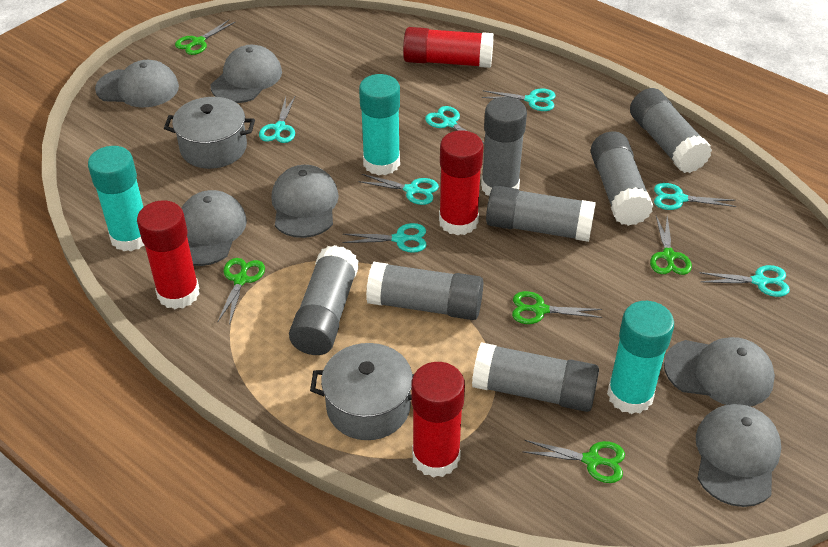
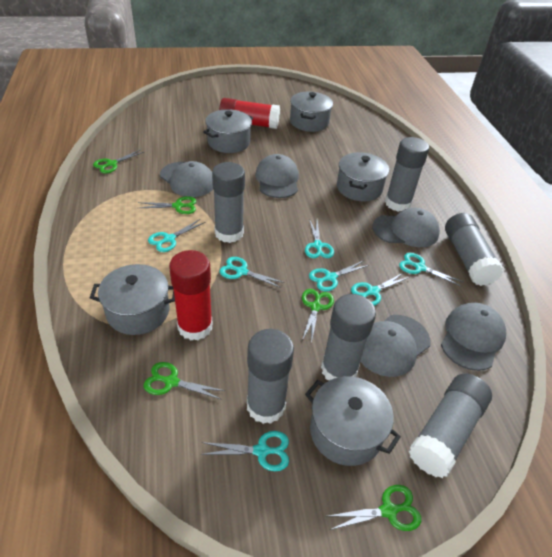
grey cap: 6 -> 5
grey glue stick: 7 -> 6
grey pot: 2 -> 5
red glue stick: 4 -> 2
turquoise glue stick: 3 -> 0

